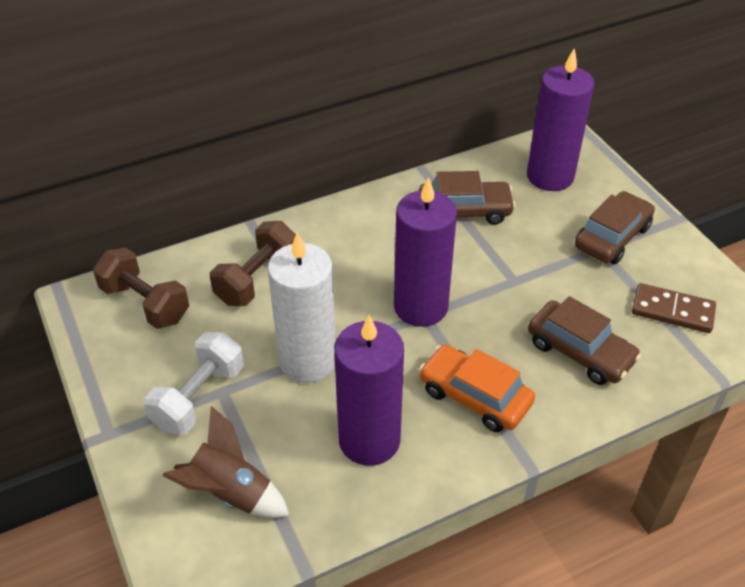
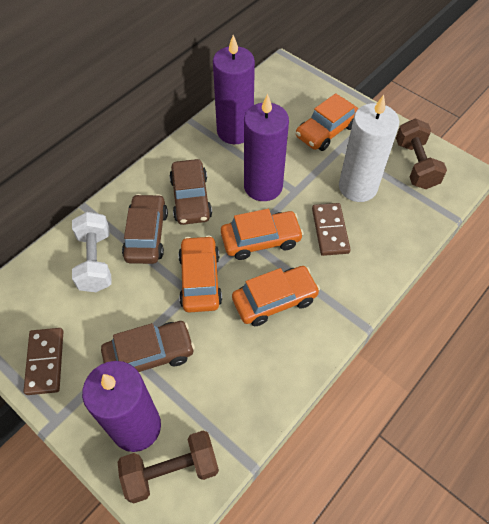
brown domino: 1 -> 2
brown rocket: 1 -> 0
orange car: 1 -> 4

